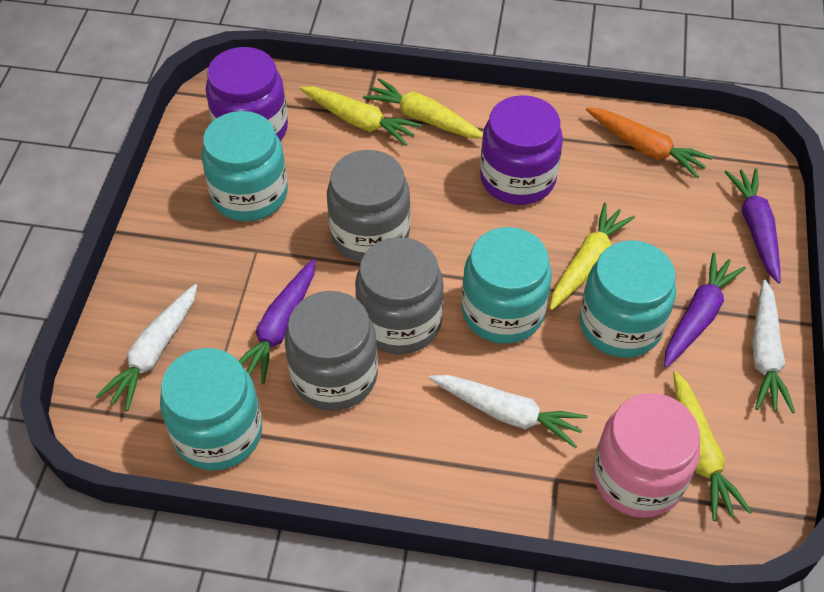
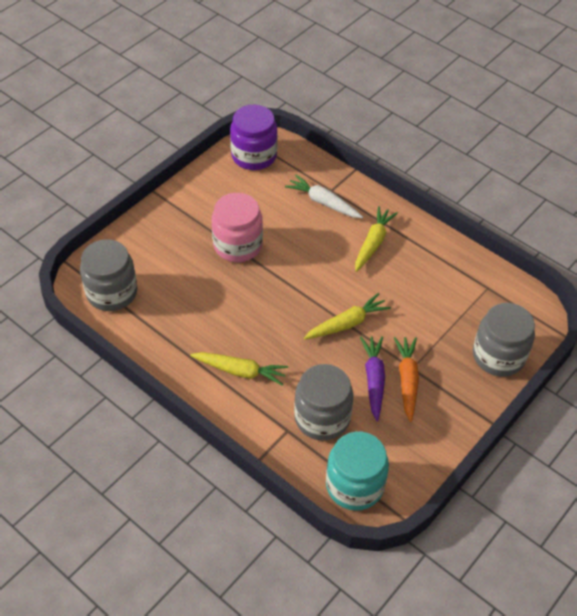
purple carrot: 3 -> 1
purple jar: 2 -> 1
turquoise jar: 4 -> 1
white carrot: 3 -> 1
yellow carrot: 4 -> 3

